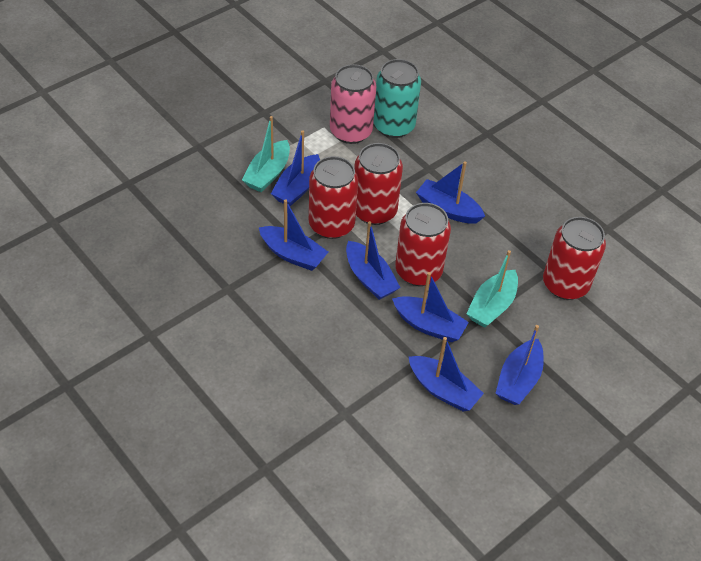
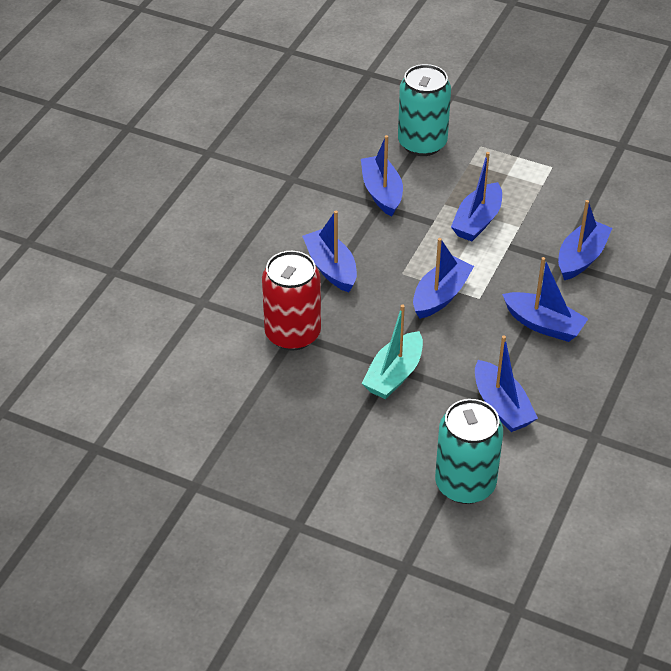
pink can: 1 -> 0
red can: 4 -> 1
turquoise boat: 2 -> 1
turquoise can: 1 -> 2

